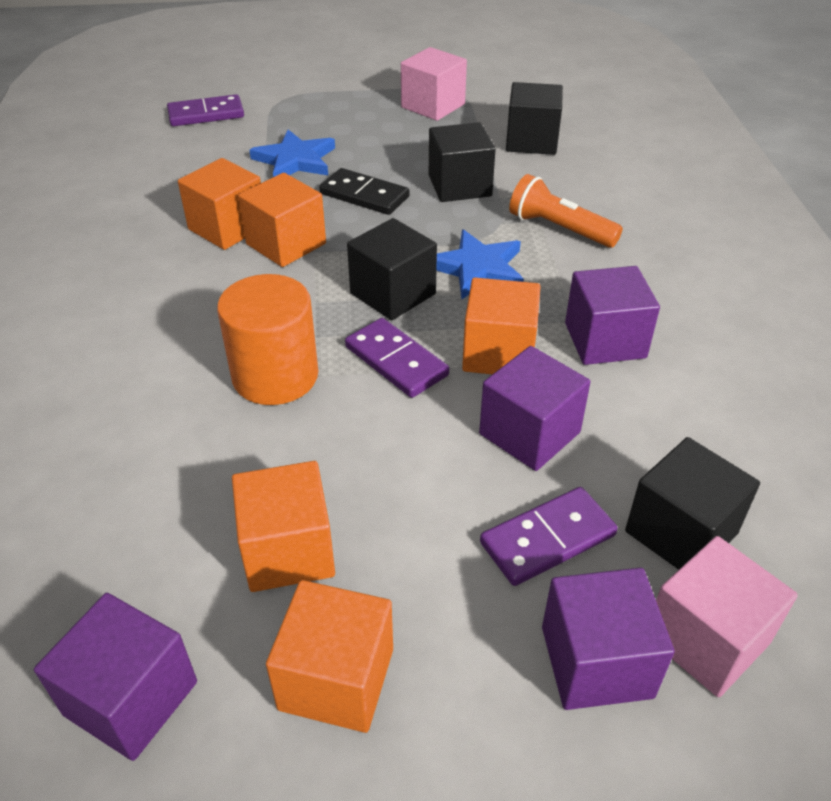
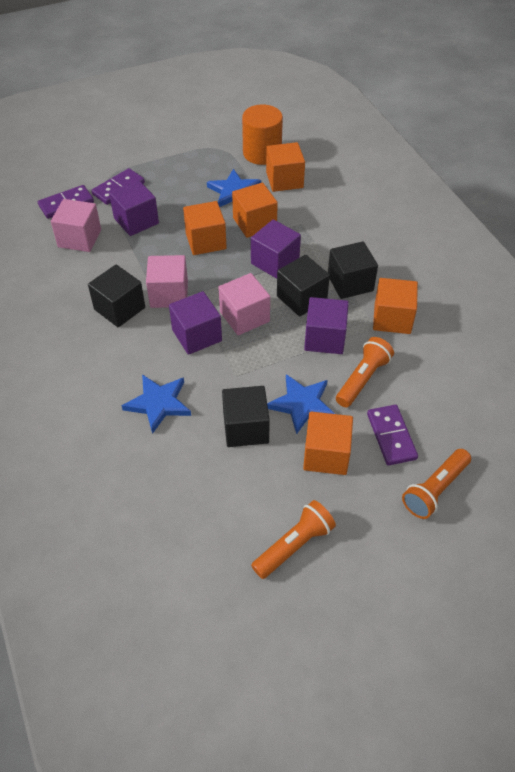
black domino: 1 -> 0
blue star: 2 -> 3
orange flashlight: 1 -> 3
pink cube: 2 -> 3

